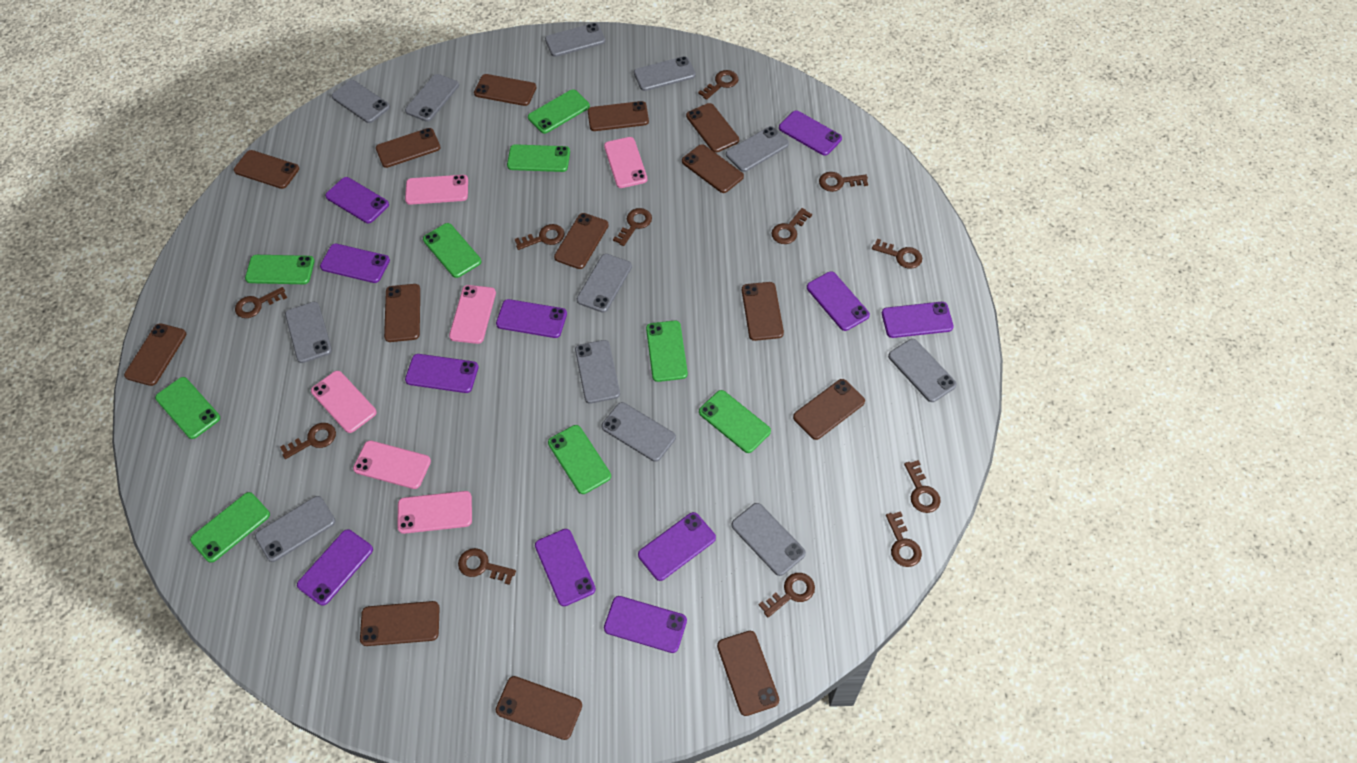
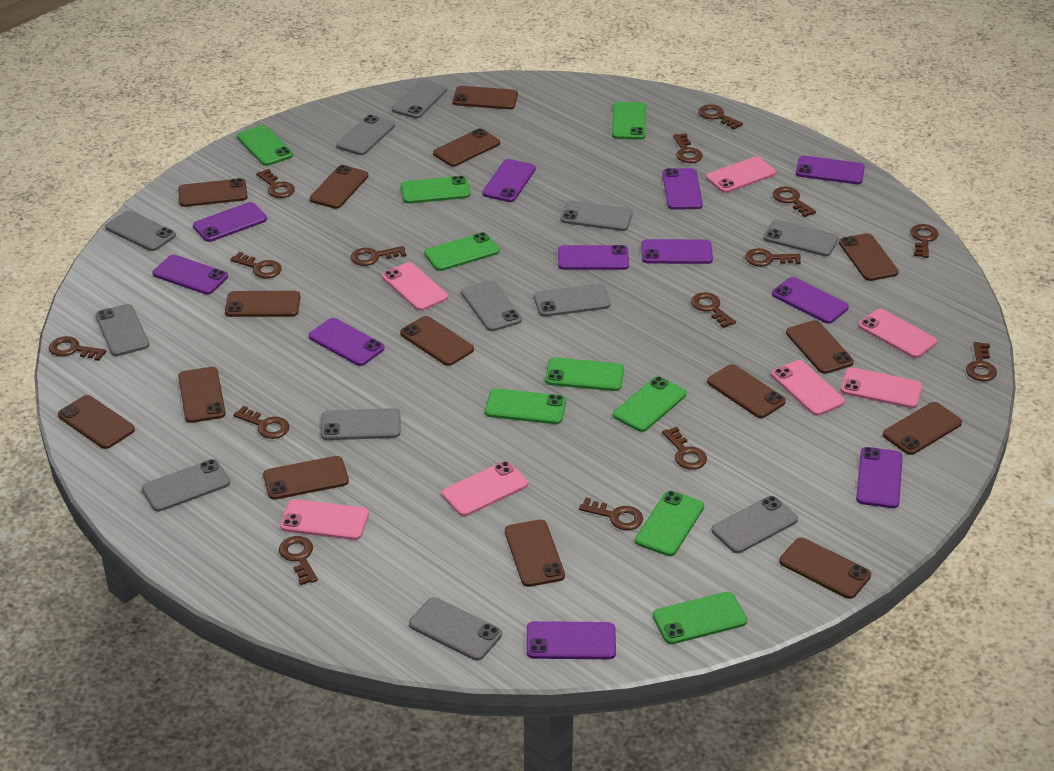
brown key: 12 -> 15
brown phone: 14 -> 15
pink phone: 6 -> 7

